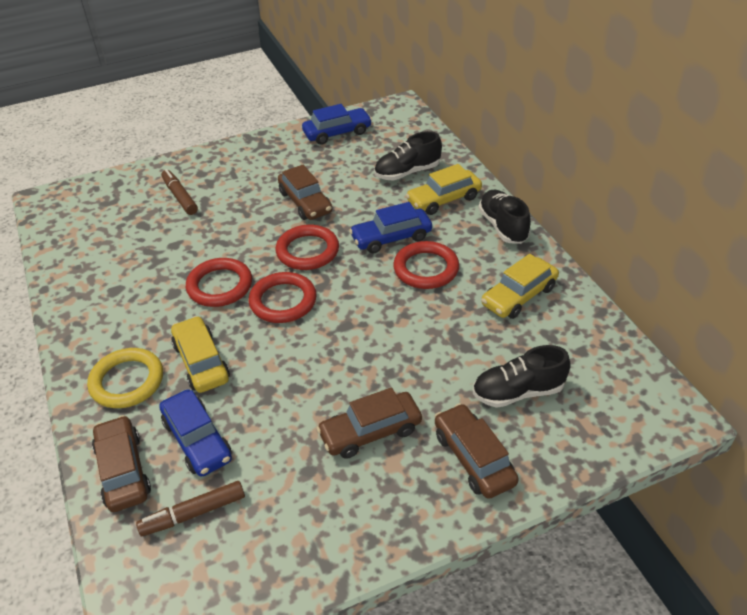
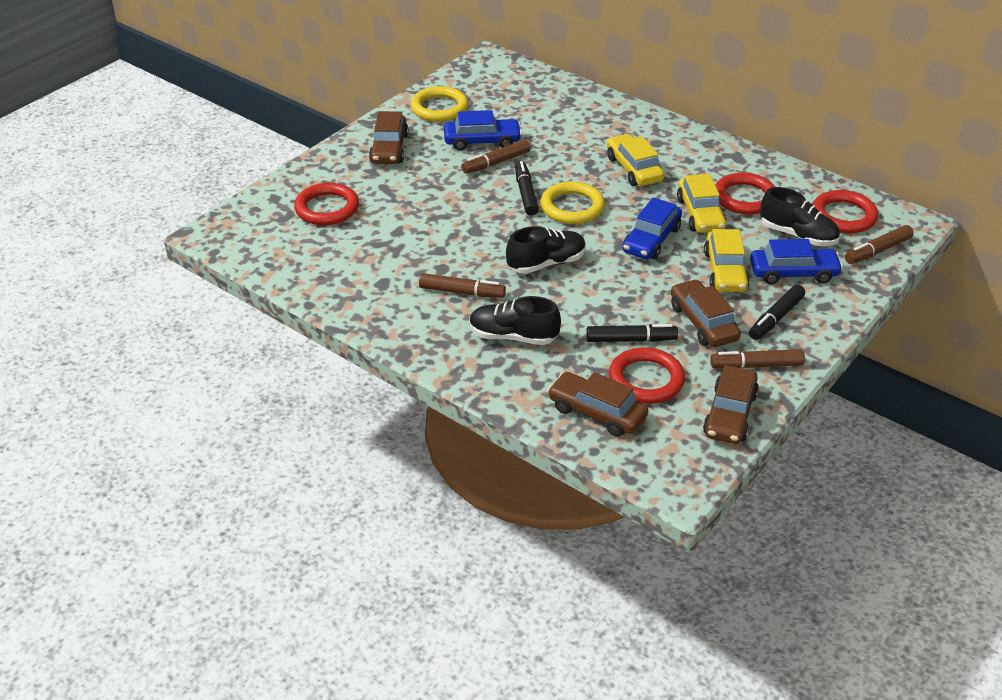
black marker: 0 -> 3
brown marker: 2 -> 4
yellow ring: 1 -> 2

